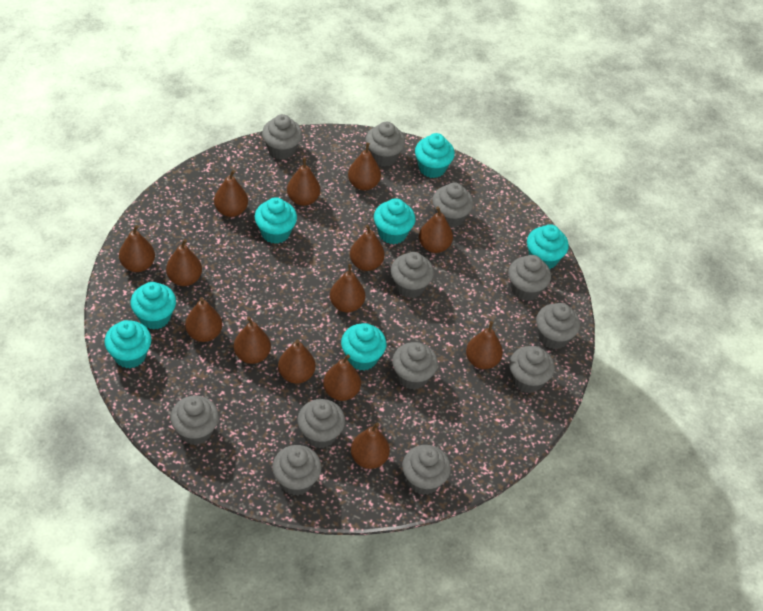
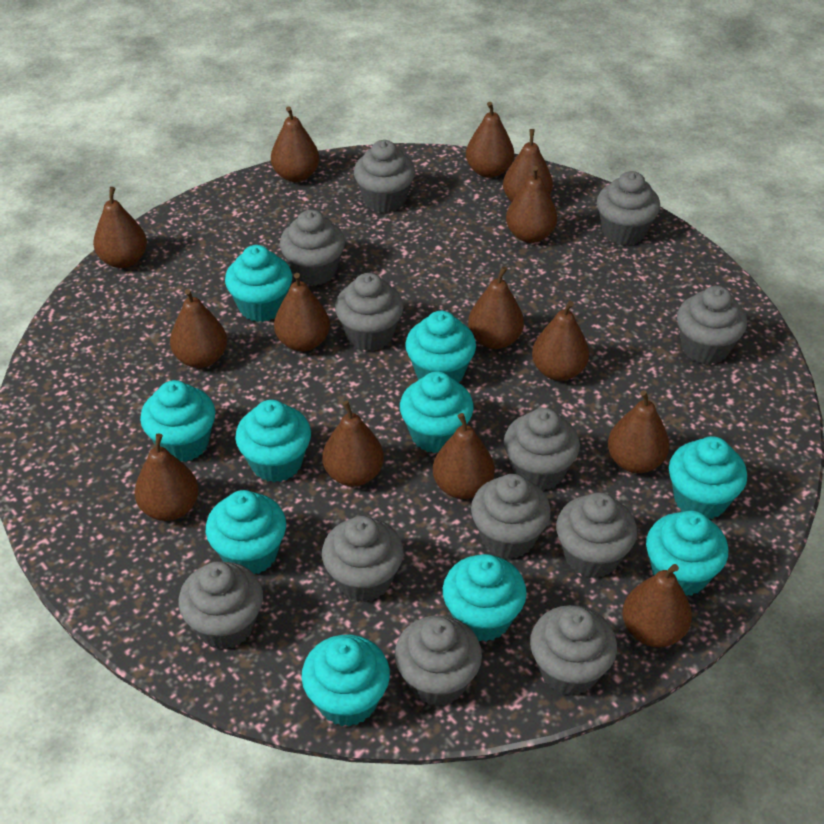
turquoise cupcake: 7 -> 10

